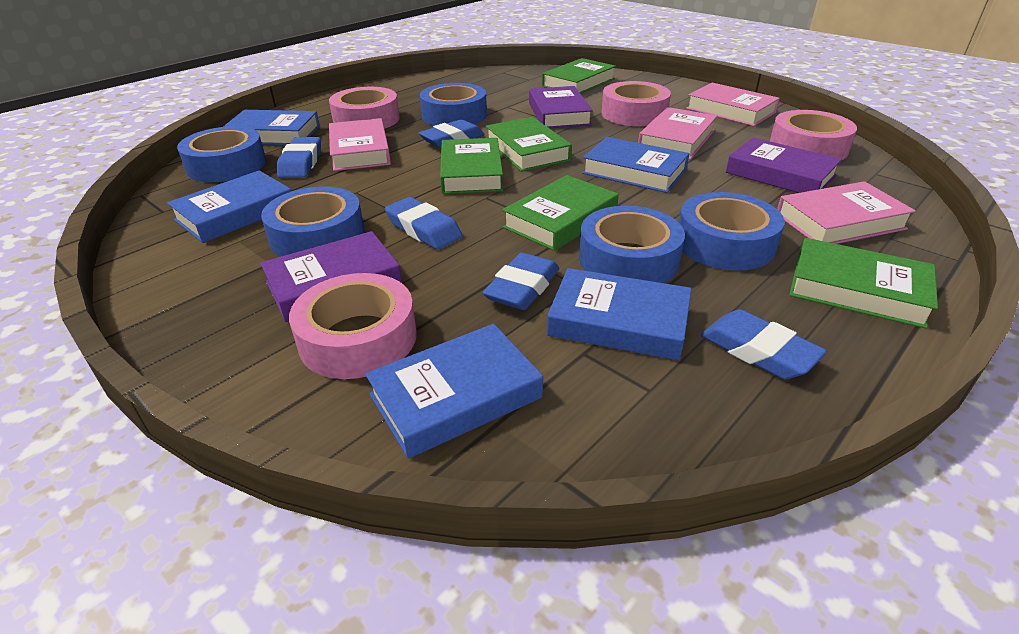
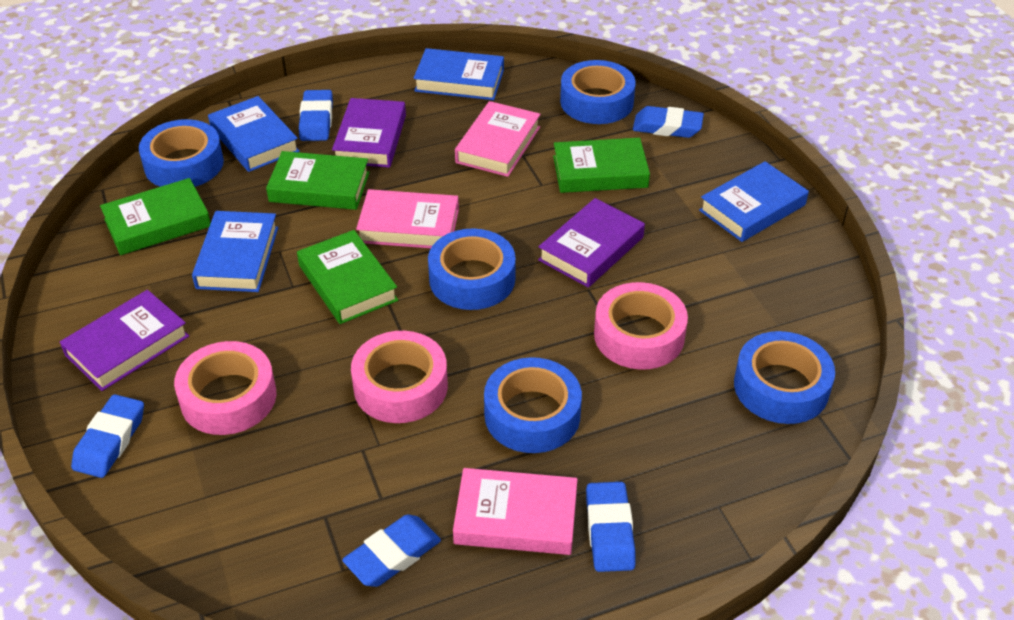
blue book: 5 -> 4
green book: 5 -> 4
pink book: 4 -> 3
pink tape: 4 -> 3

